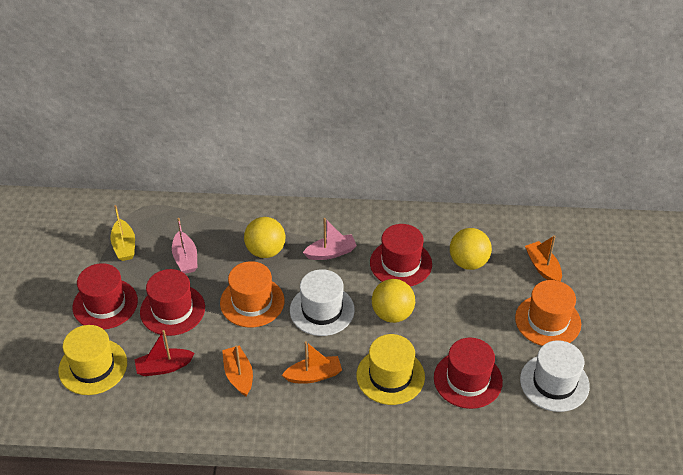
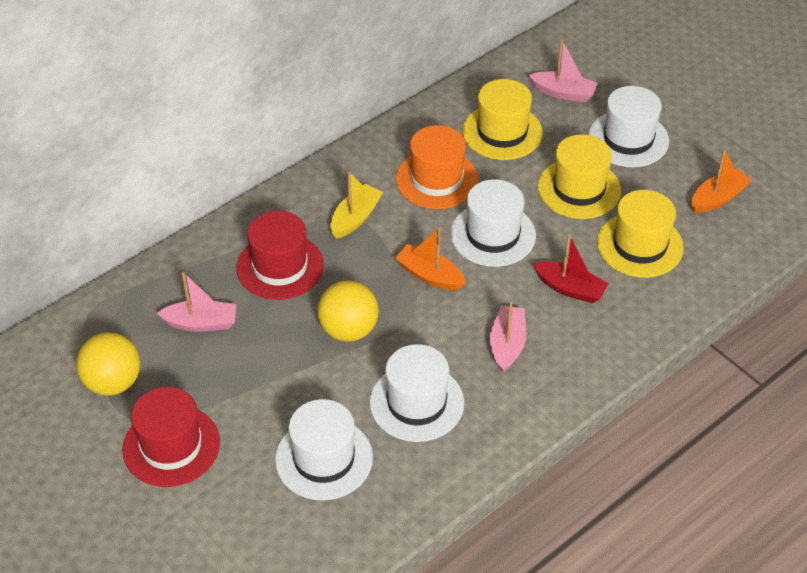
orange boat: 3 -> 2
orange hat: 2 -> 1
pink boat: 2 -> 3
red hat: 4 -> 2
white hat: 2 -> 4
yellow ball: 3 -> 2
yellow hat: 2 -> 3

